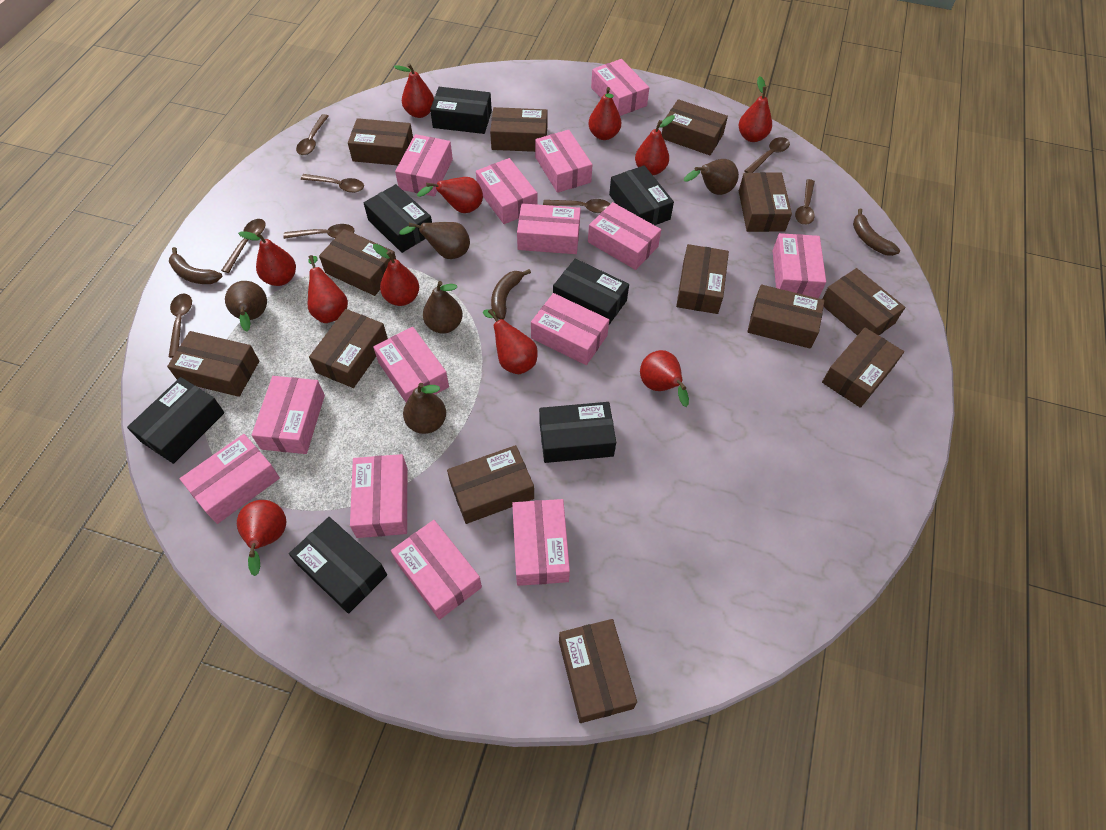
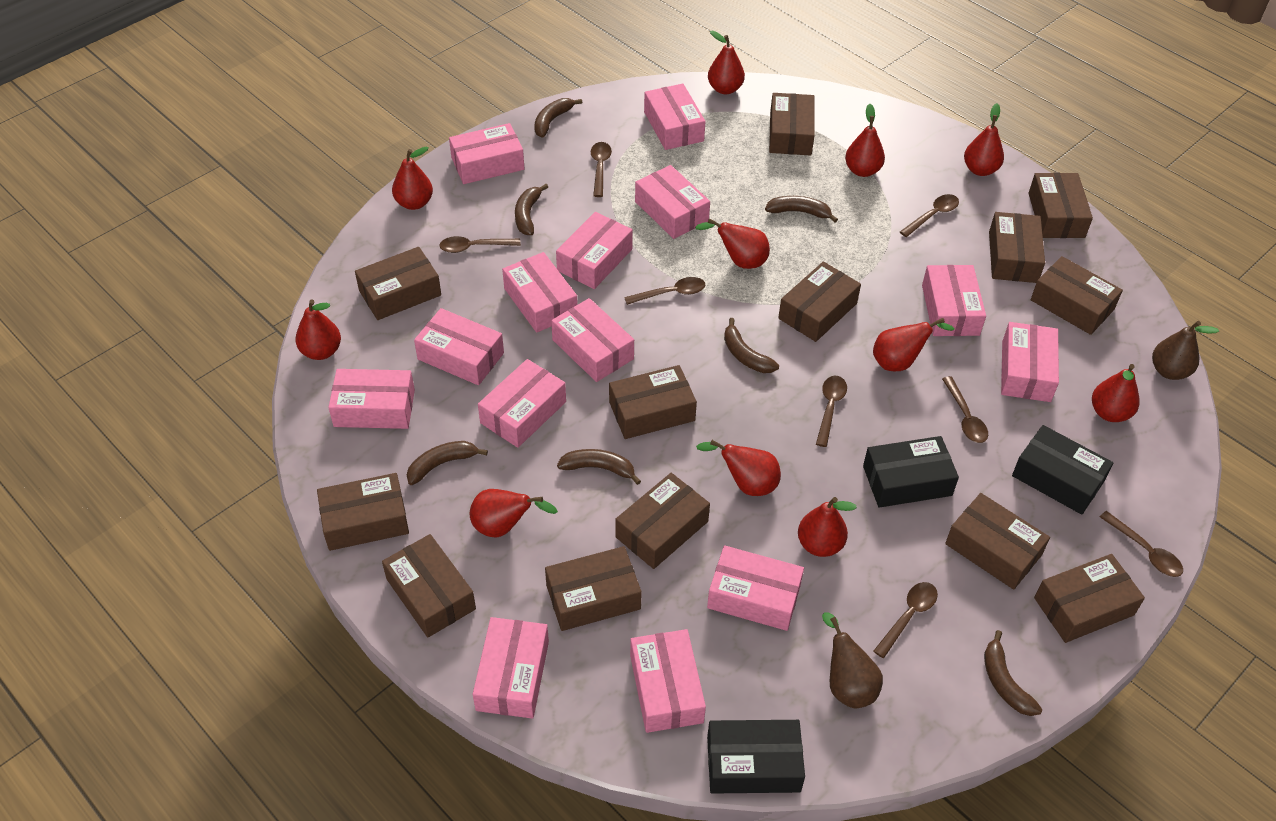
black box: 7 -> 3
brown banana: 3 -> 7
brown pear: 5 -> 2

